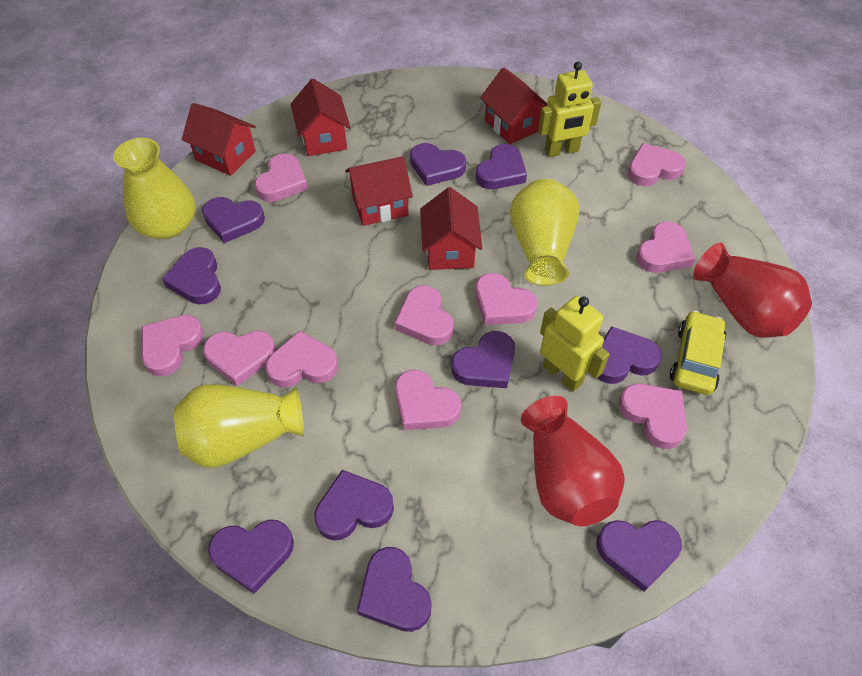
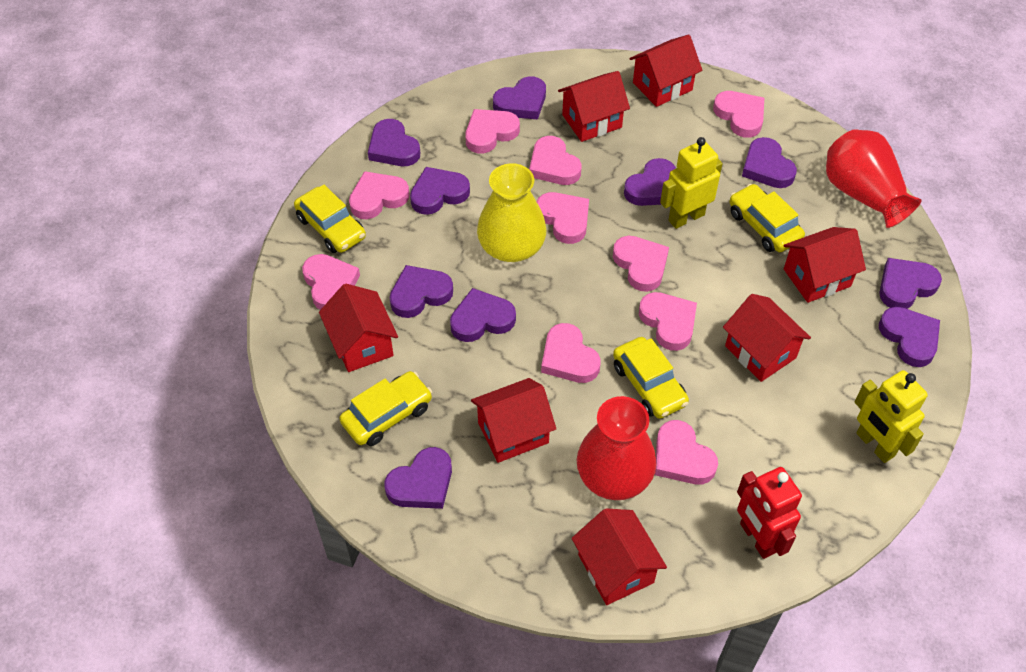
red house: 5 -> 7
red robot: 0 -> 1
yellow car: 1 -> 4
yellow vase: 3 -> 1

